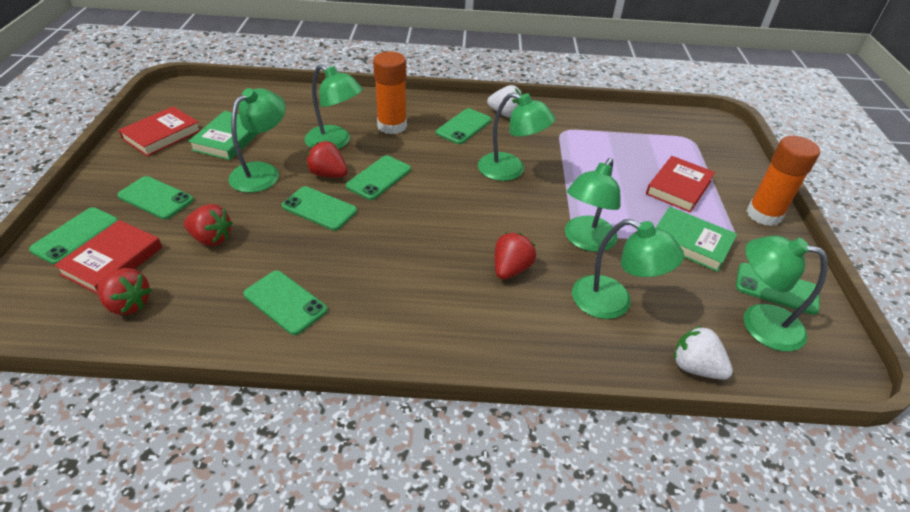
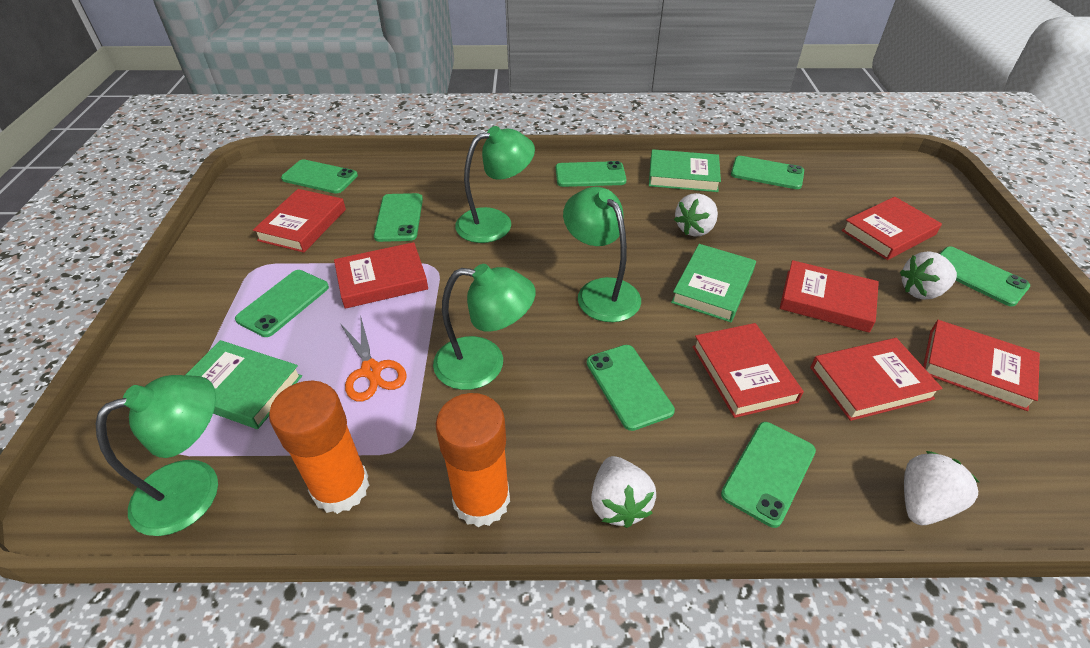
green book: 2 -> 3
green lamp: 6 -> 4
green phone: 7 -> 8
orange scissors: 0 -> 1
red book: 3 -> 7
red strawberry: 4 -> 0
white strawberry: 2 -> 4

